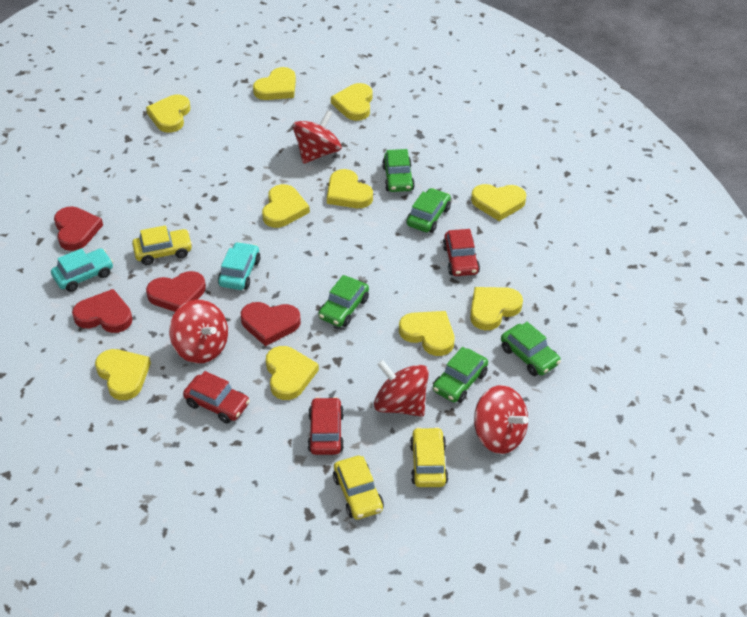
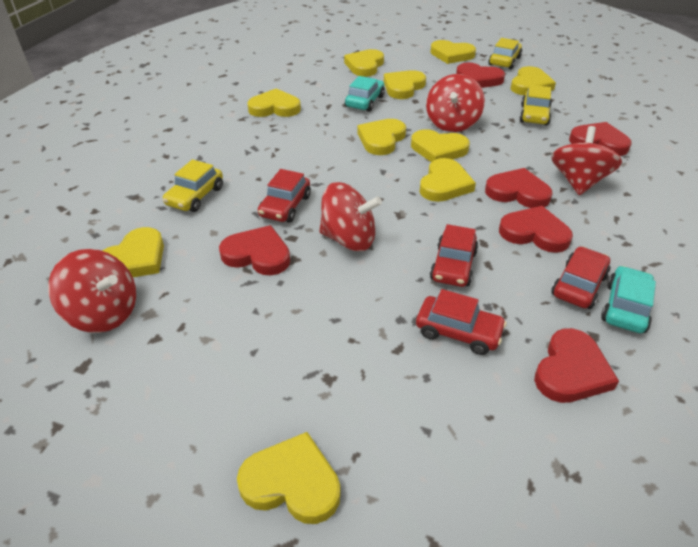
green car: 5 -> 0
red car: 3 -> 4
red heart: 4 -> 6

